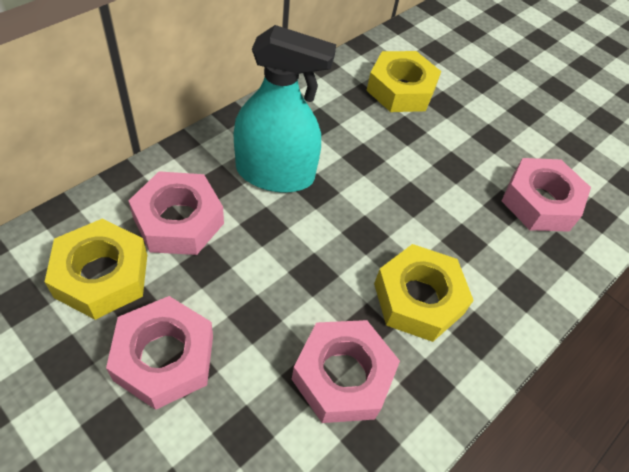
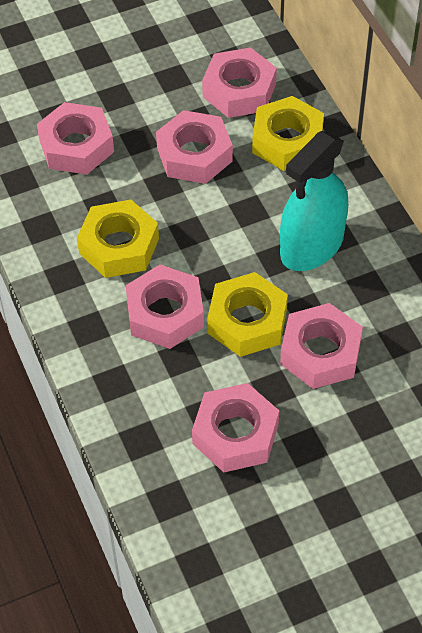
pink nut: 4 -> 6

